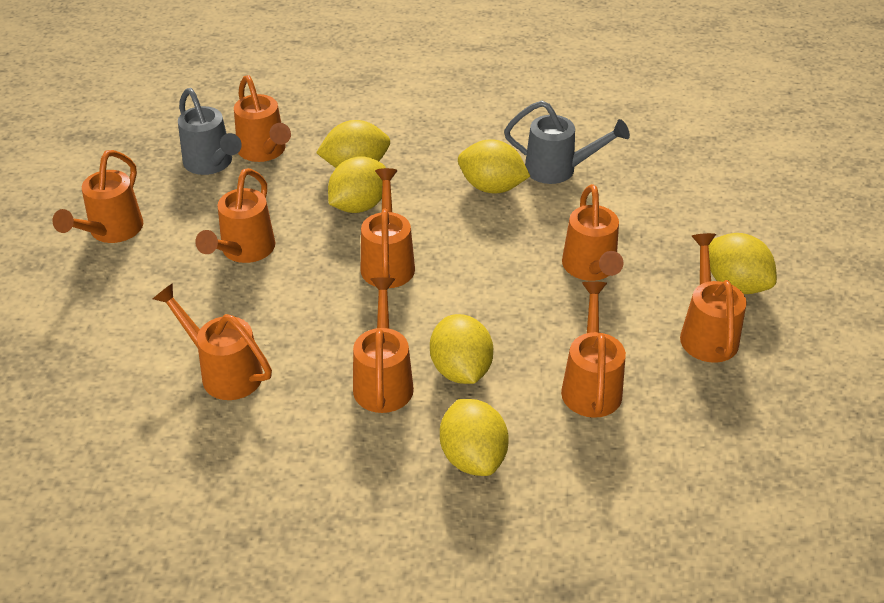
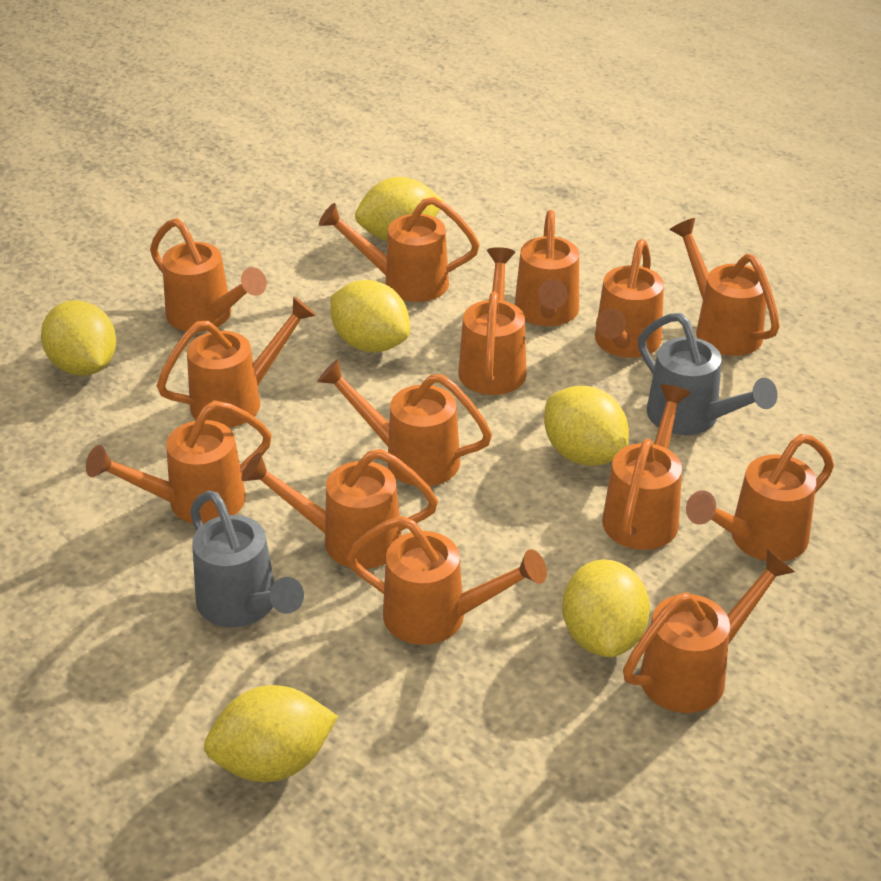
orange watering can: 9 -> 14

